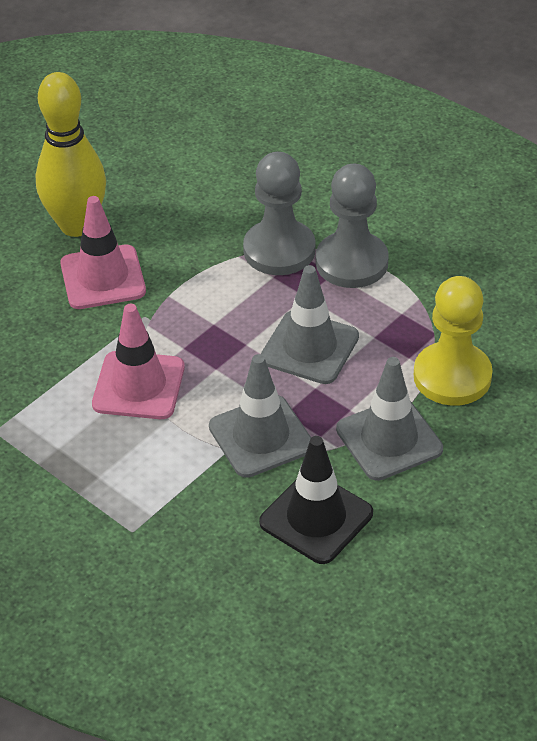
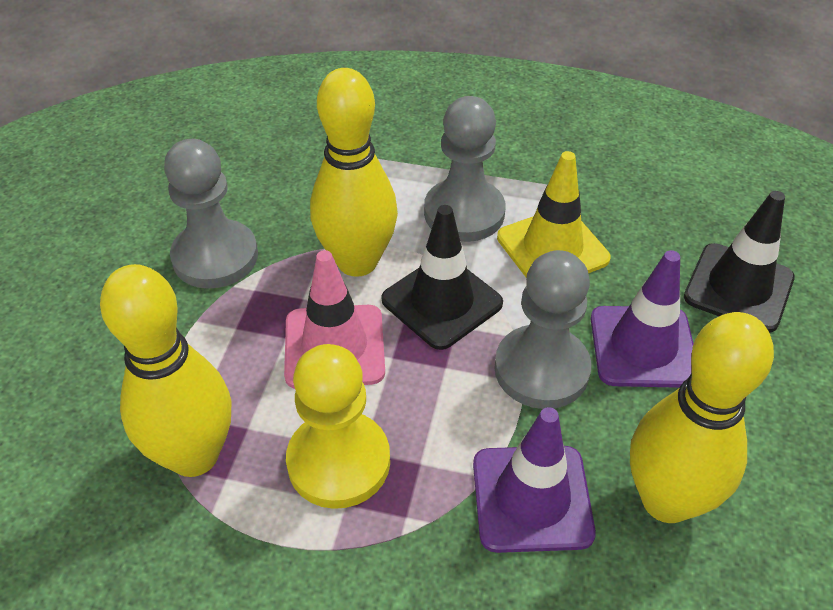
black traffic cone: 1 -> 2
grey pawn: 2 -> 3
grey traffic cone: 3 -> 0
pink traffic cone: 2 -> 1
purple traffic cone: 0 -> 2
yellow bowling pin: 1 -> 3
yellow traffic cone: 0 -> 1

